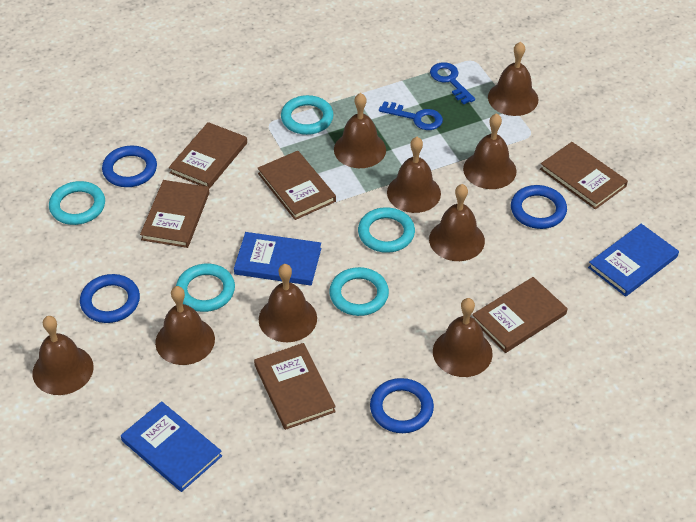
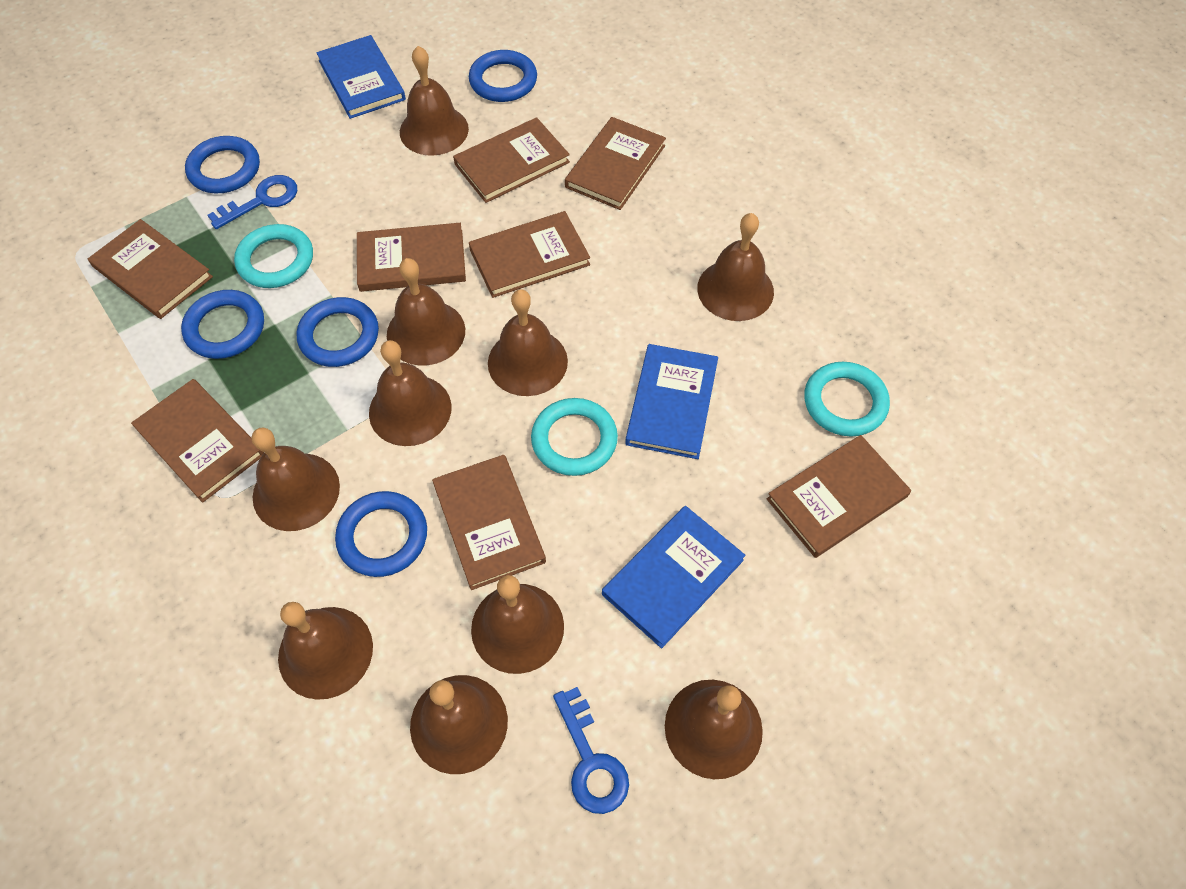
blue ring: 4 -> 5
brown bell: 9 -> 10
brown book: 6 -> 8
turquoise ring: 5 -> 3

